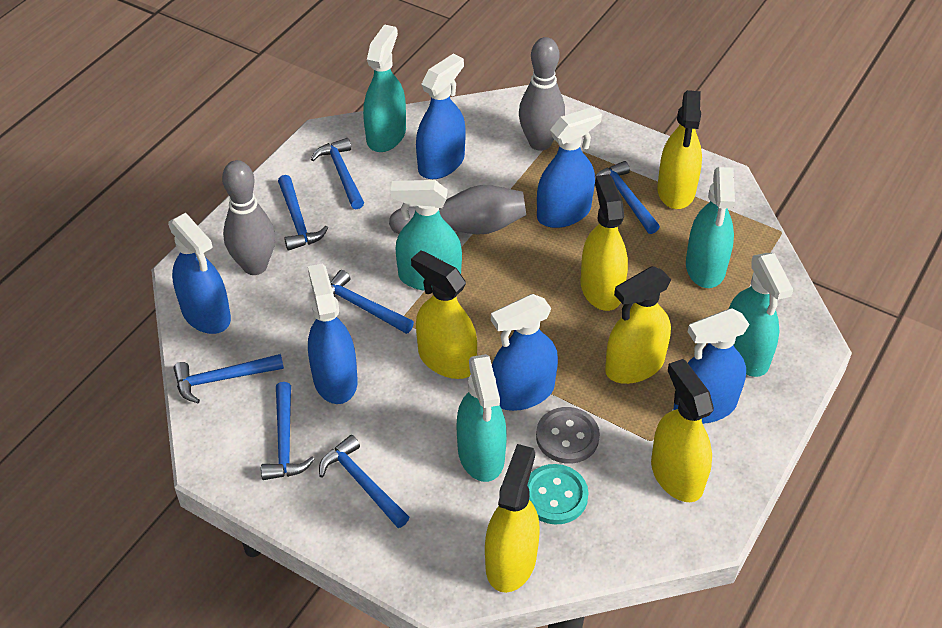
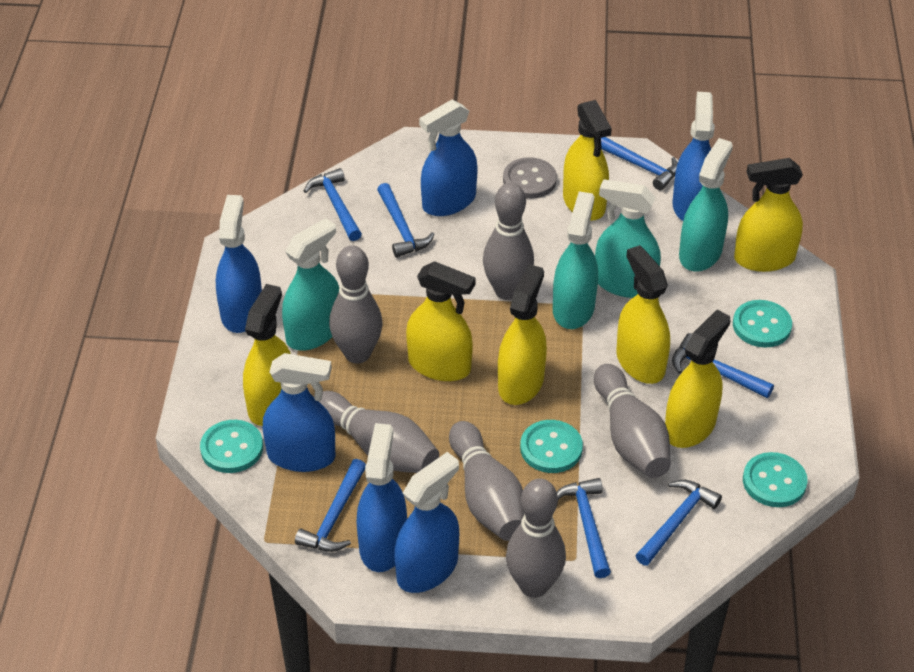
grey bowling pin: 3 -> 6
turquoise button: 1 -> 4
turquoise spray bottle: 5 -> 4
yellow spray bottle: 6 -> 7

